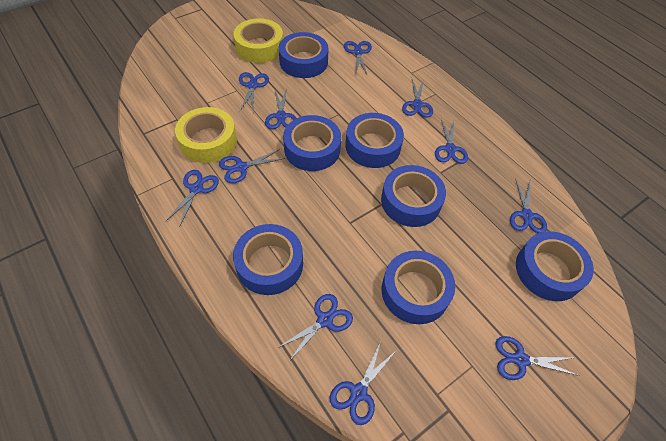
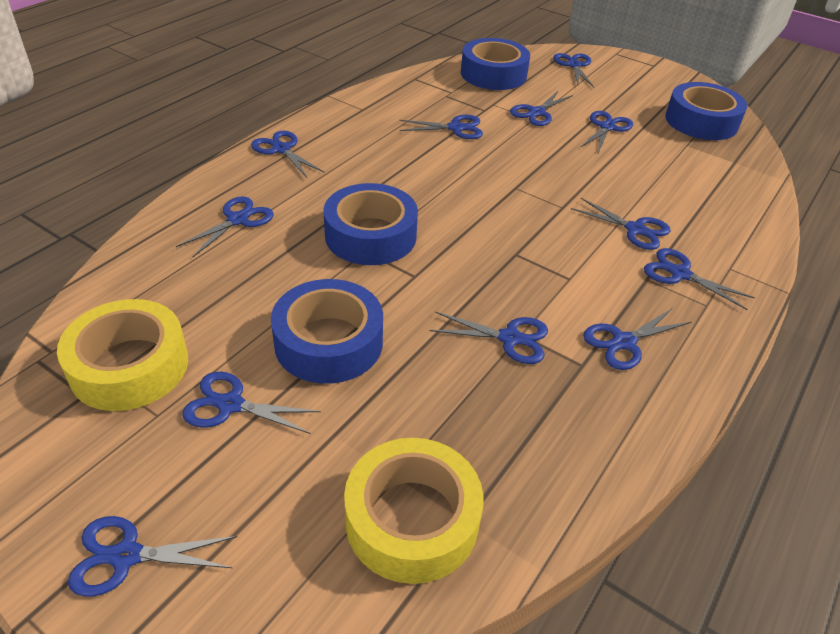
blue scissors: 11 -> 12
blue tape: 7 -> 4

